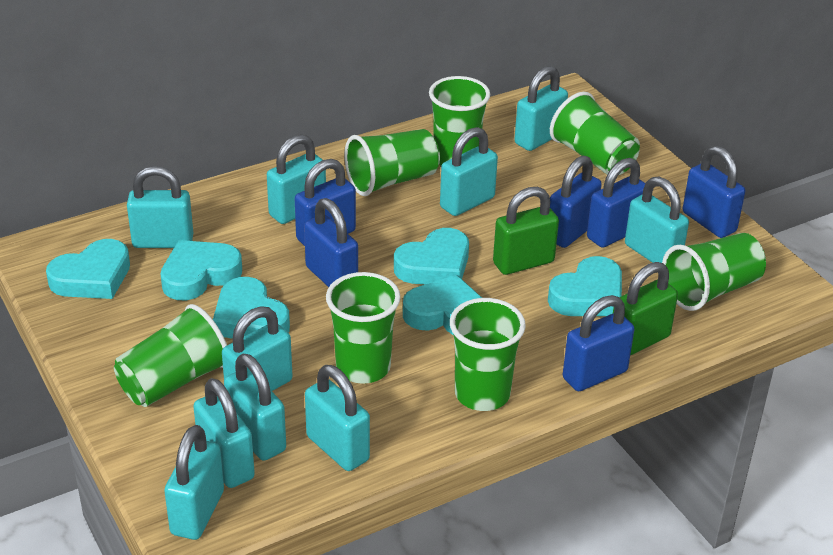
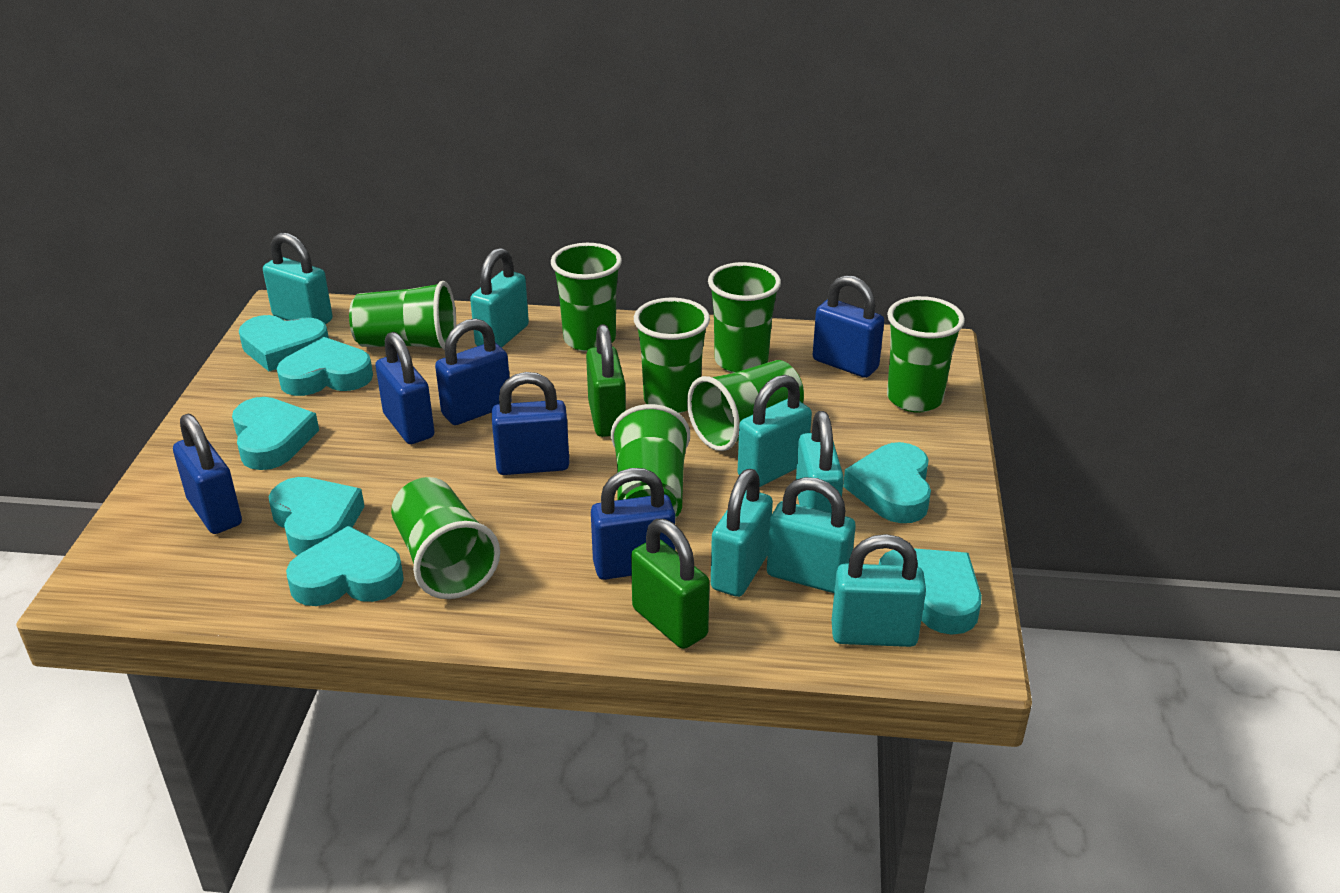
green cup: 7 -> 8
turquoise heart: 6 -> 7
turquoise padlock: 10 -> 7

